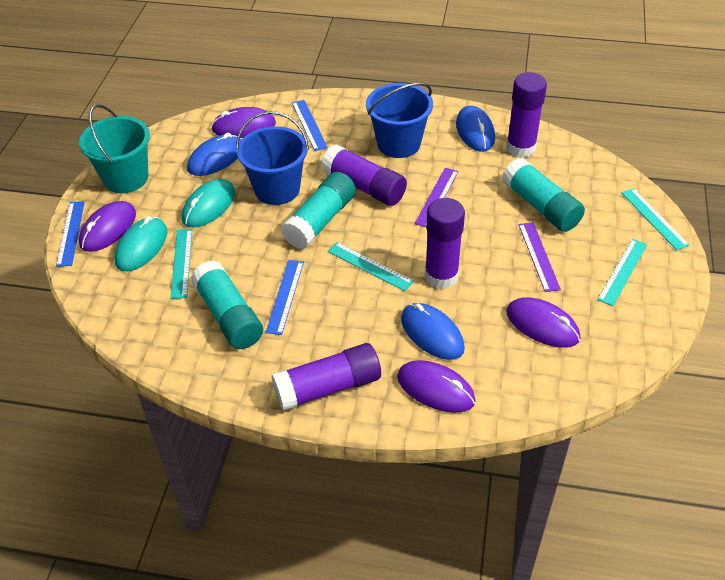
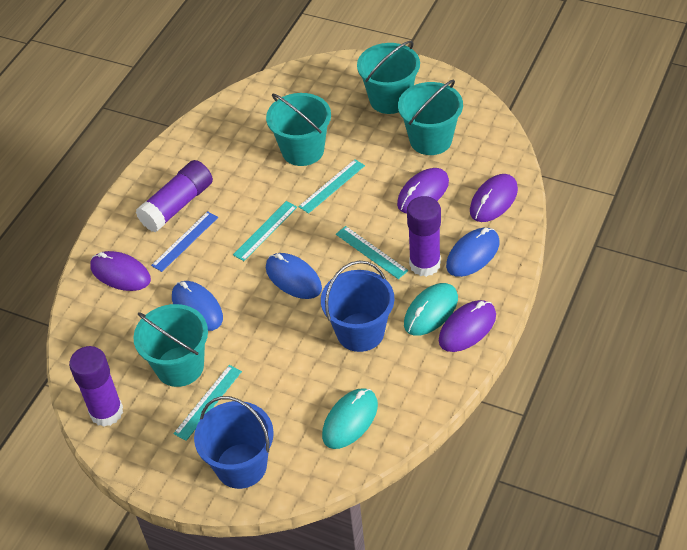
blue ruler: 3 -> 1
purple glue stick: 4 -> 3
purple ruler: 2 -> 0
turquoise bucket: 1 -> 4
turquoise glue stick: 3 -> 0

